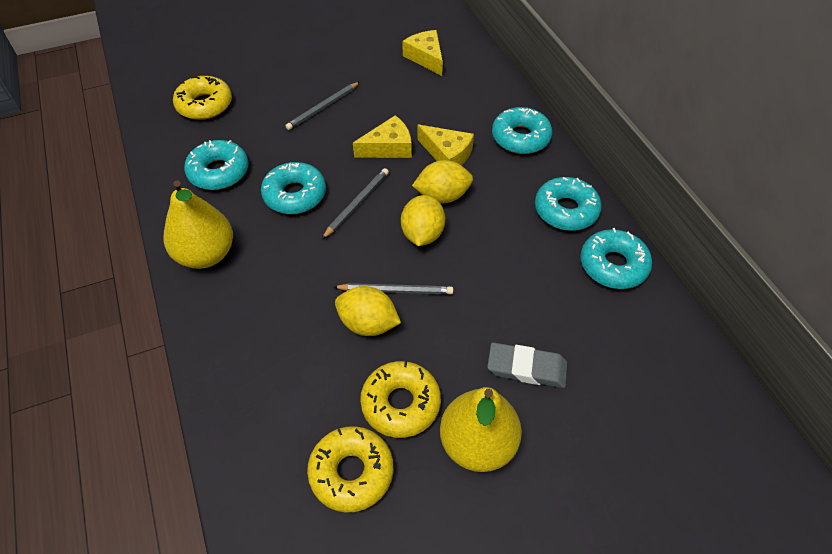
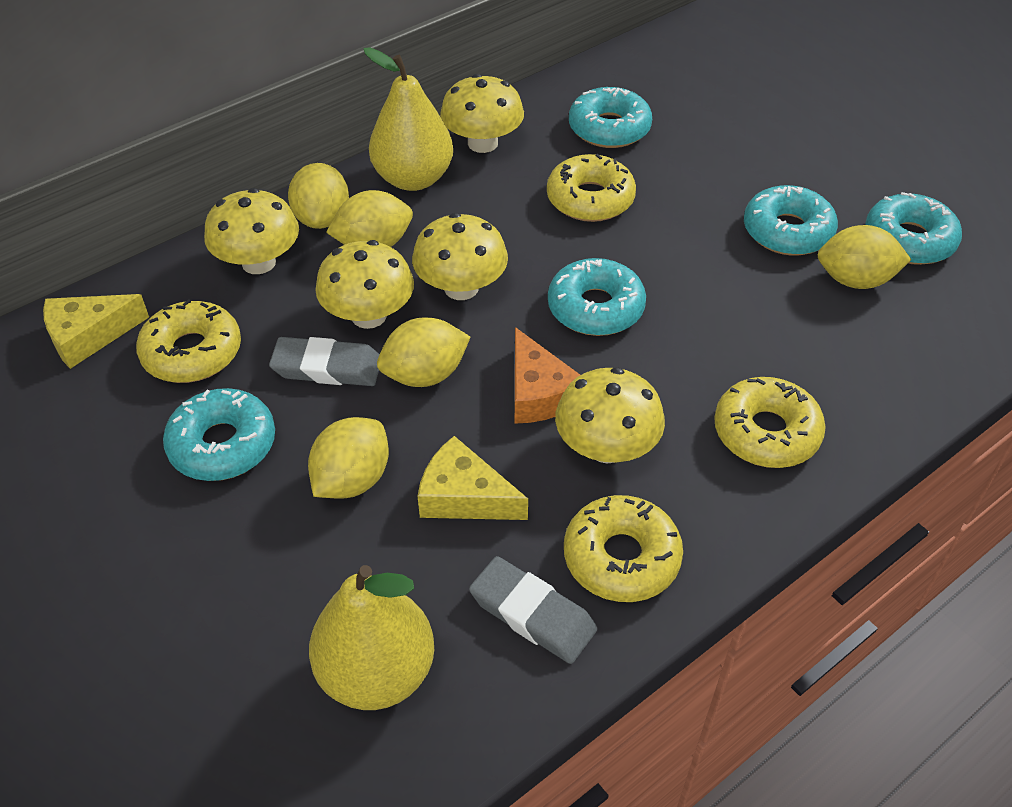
grey eraser: 1 -> 2
grey pencil: 3 -> 0
orange cheese: 0 -> 1
yellow cheese: 3 -> 2
yellow donut: 3 -> 4
yellow lemon: 3 -> 5
yellow mushroom: 0 -> 5

